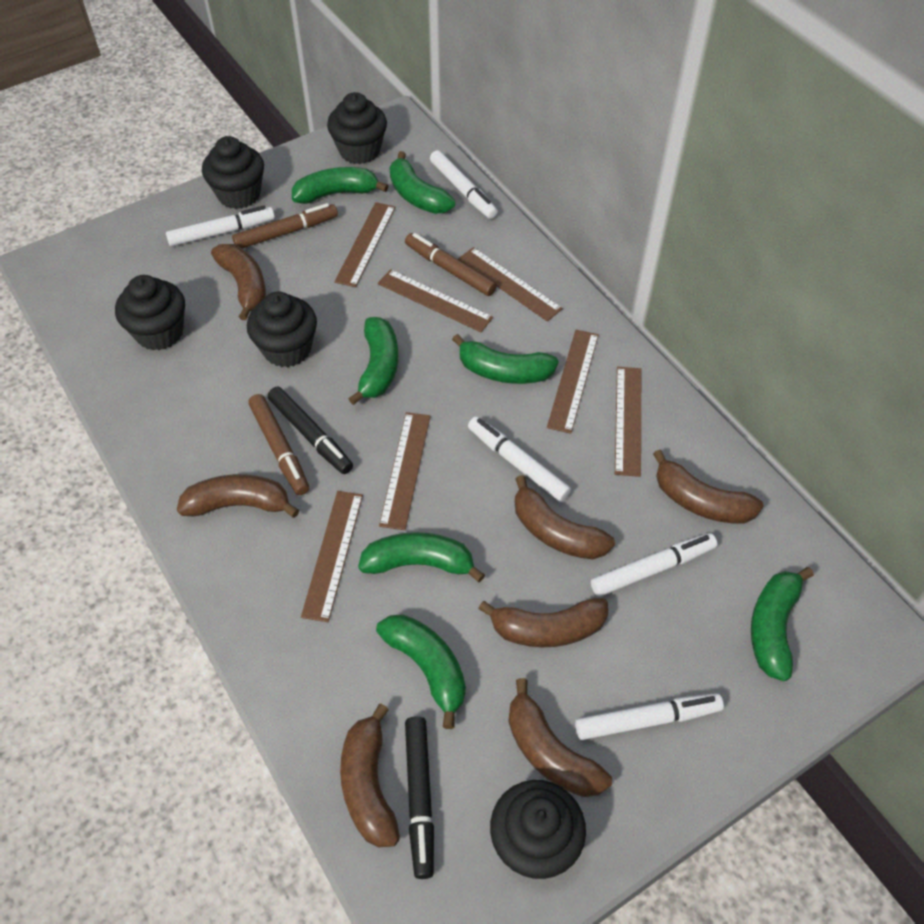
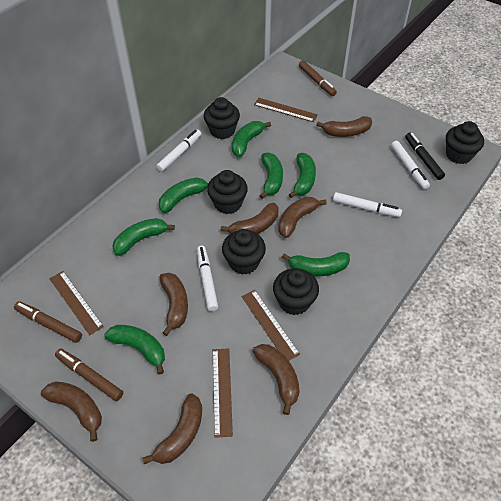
black marker: 2 -> 1
brown ruler: 7 -> 4
white marker: 5 -> 4

